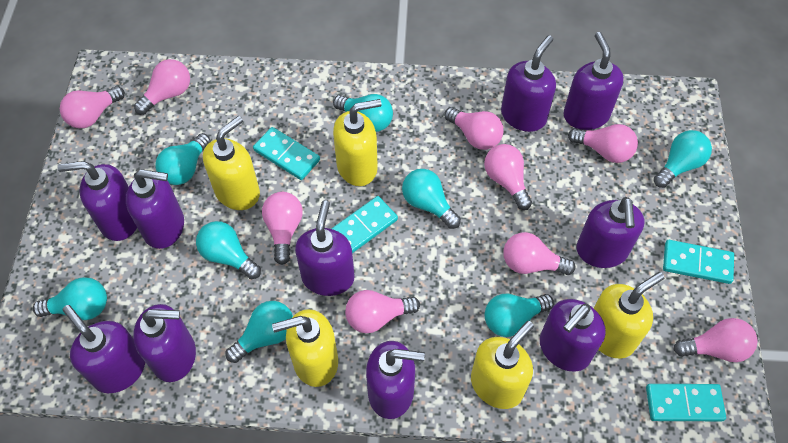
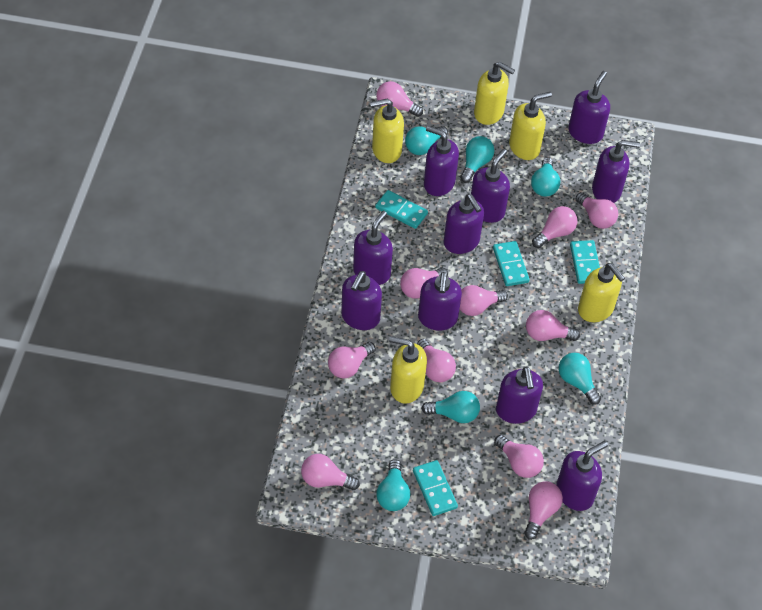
pink light bulb: 9 -> 11
turquoise light bulb: 8 -> 6

